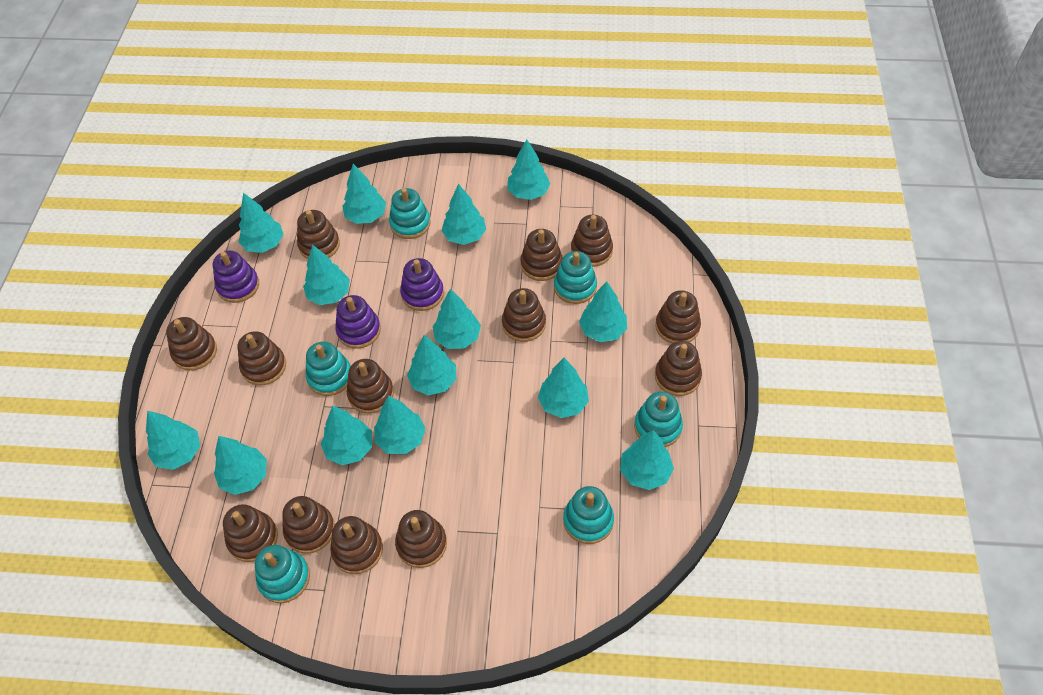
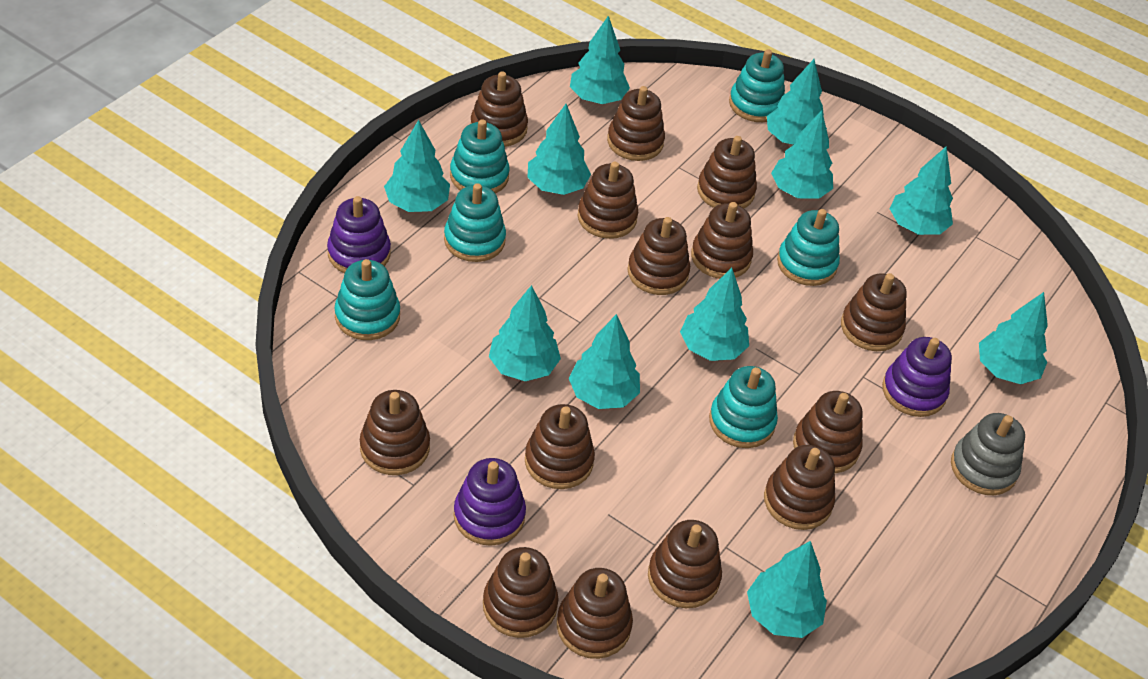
brown stacking toy: 13 -> 14
grey stacking toy: 0 -> 1
turquoise tree: 14 -> 11

